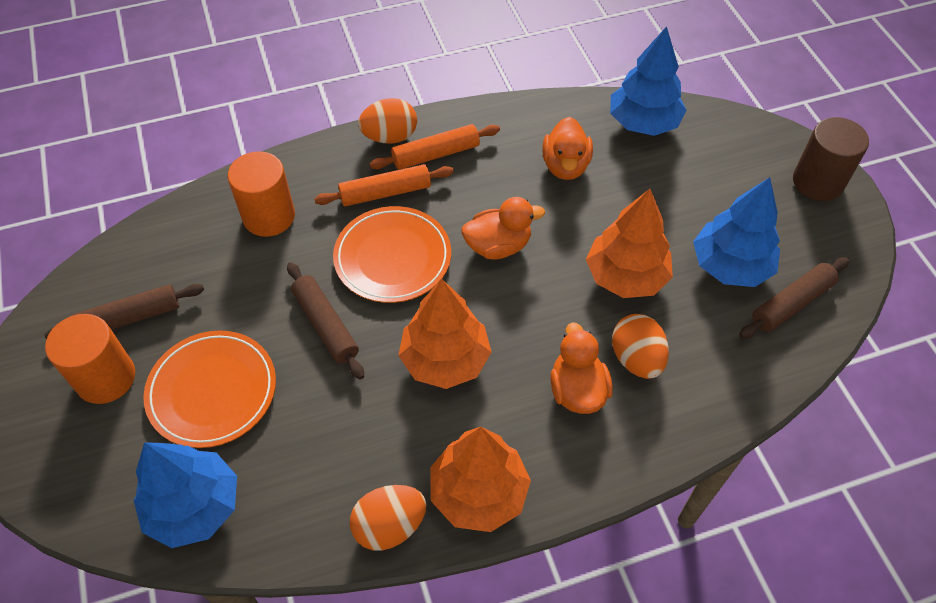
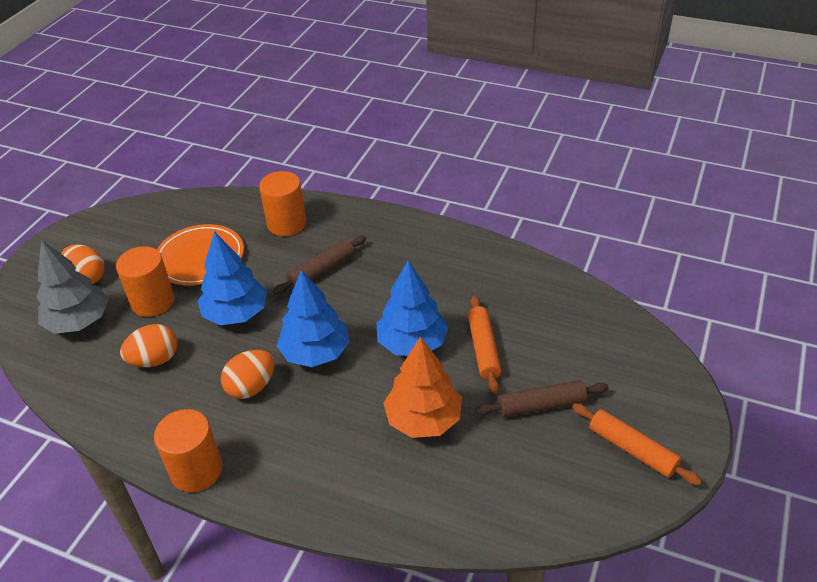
brown cylinder: 1 -> 0
brown rolling pin: 3 -> 2
grey tree: 0 -> 1
orange cylinder: 2 -> 3
orange duck: 3 -> 0
orange plate: 2 -> 1
orange tree: 3 -> 1

